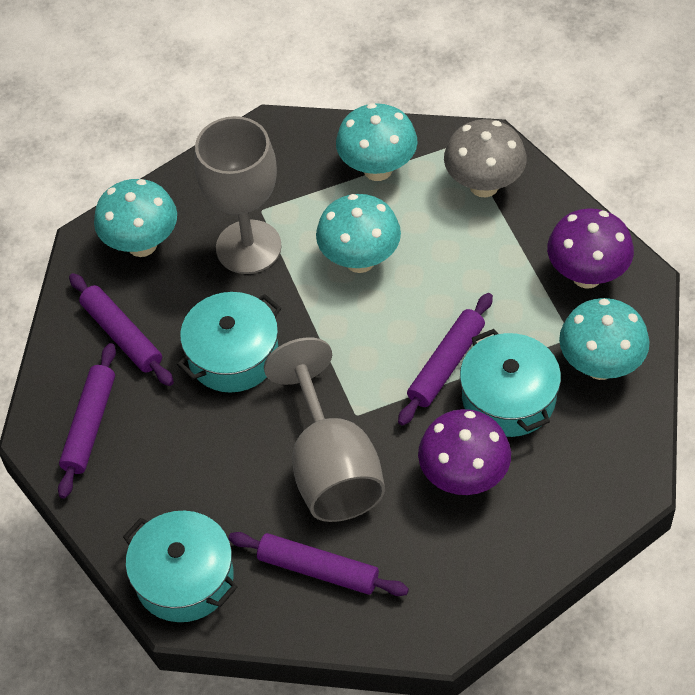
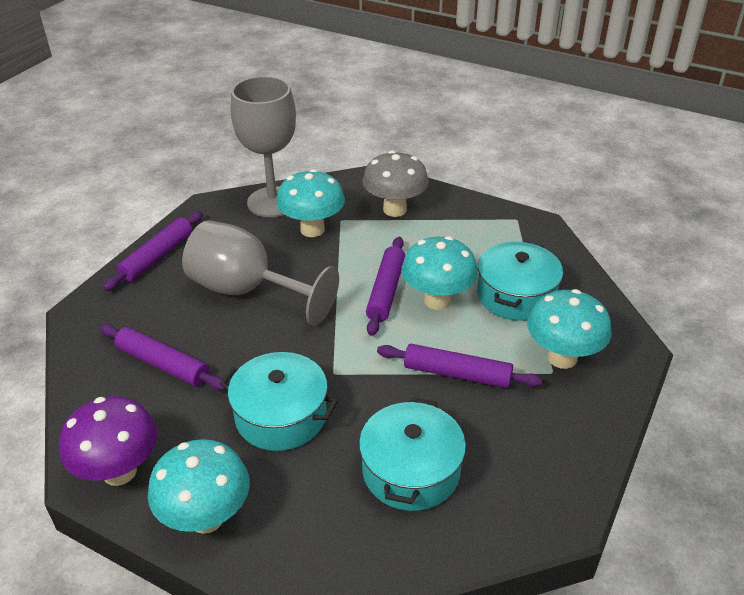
purple mushroom: 2 -> 1

